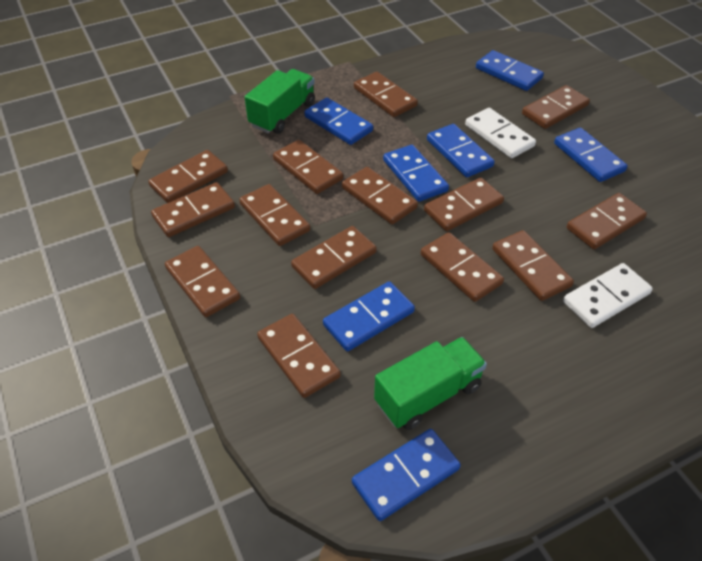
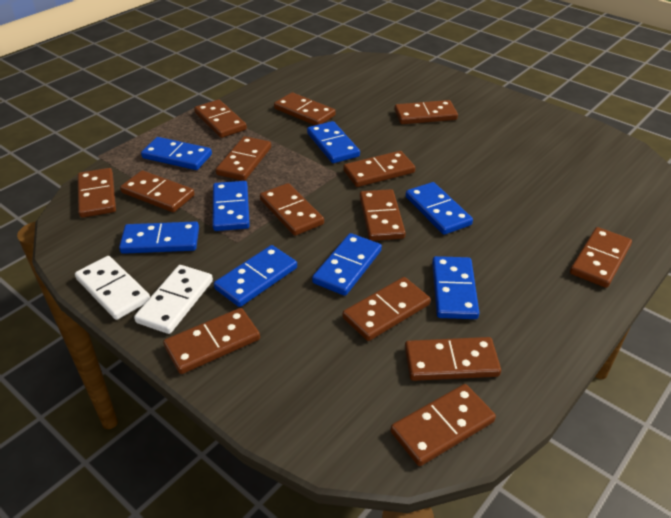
blue domino: 7 -> 8
green truck: 2 -> 0

